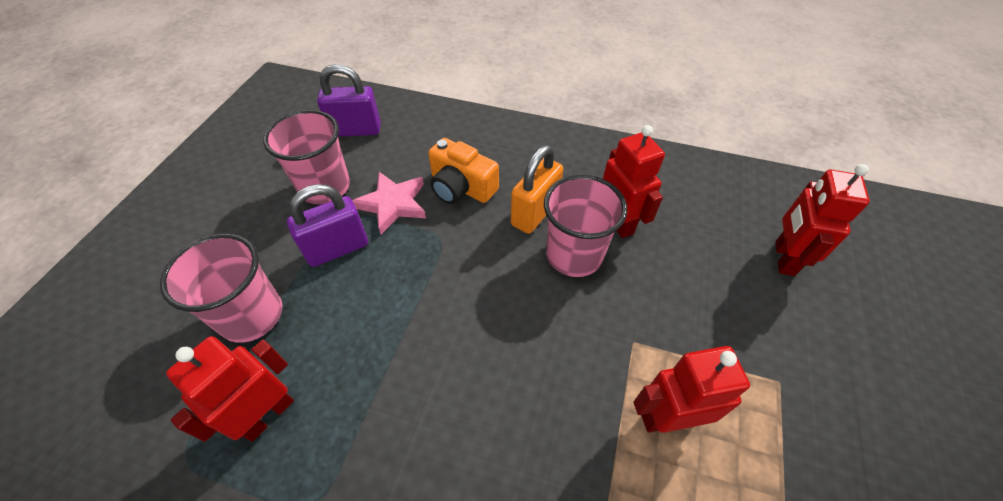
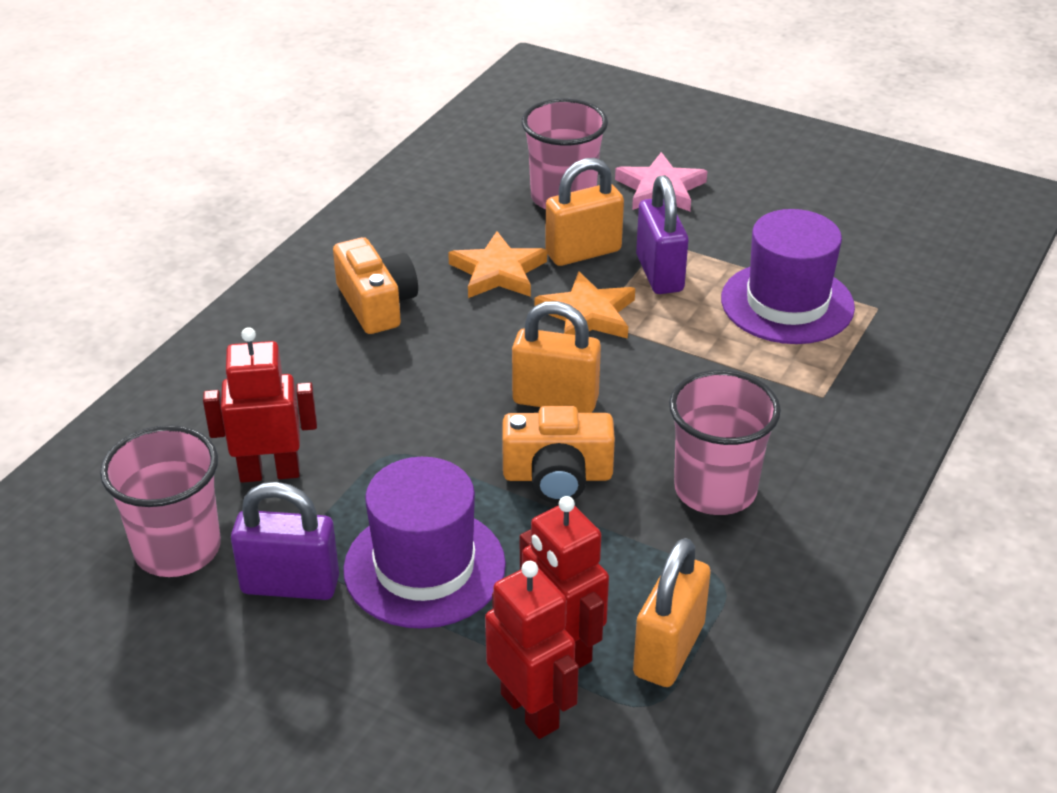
orange camera: 1 -> 2
orange padlock: 1 -> 3
orange star: 0 -> 2
purple hat: 0 -> 2
red robot: 4 -> 3

